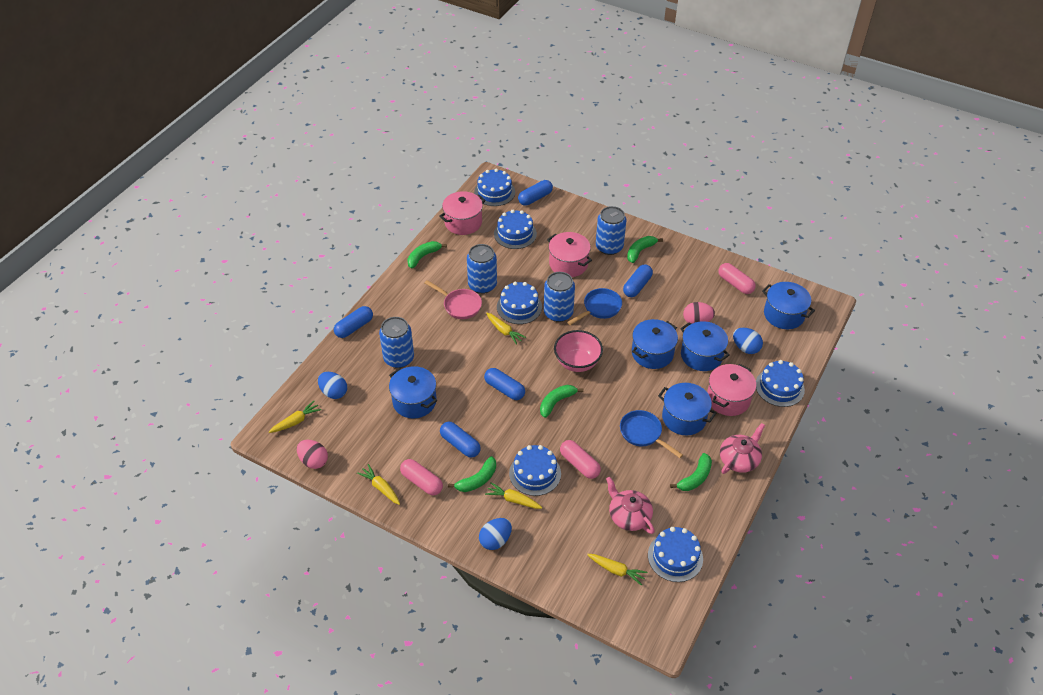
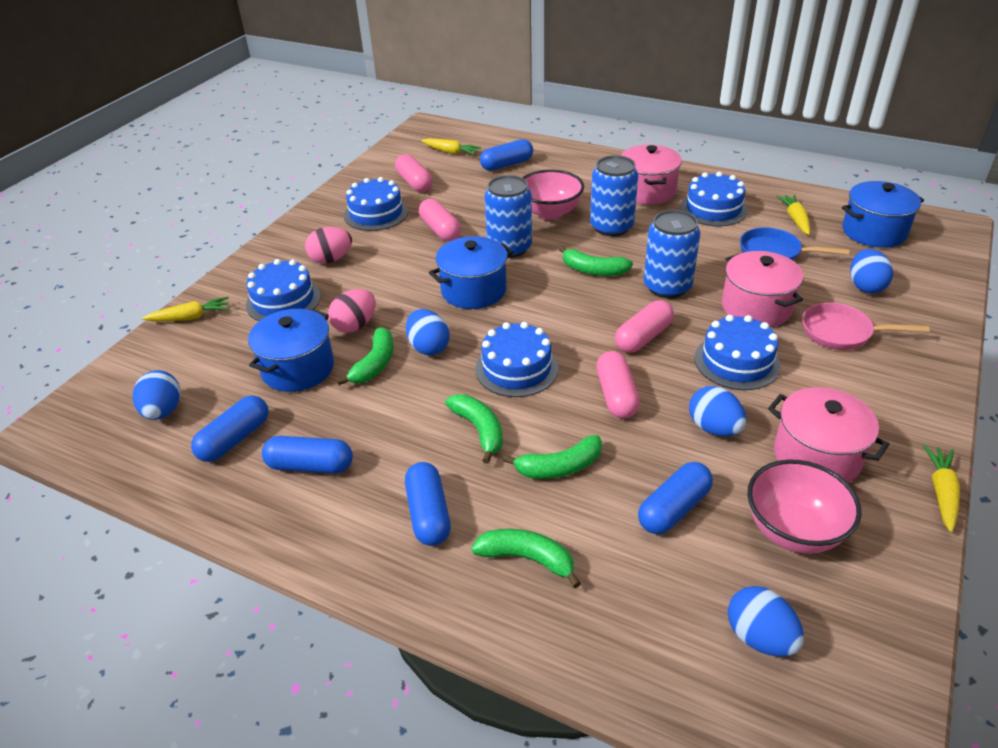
blue cake: 6 -> 5
blue can: 4 -> 3
blue egg: 3 -> 5
blue pan: 2 -> 1
blue pot: 5 -> 3
pink bowl: 1 -> 2
pink capsule: 3 -> 4
pink teapot: 2 -> 0
yellow carrot: 5 -> 4

